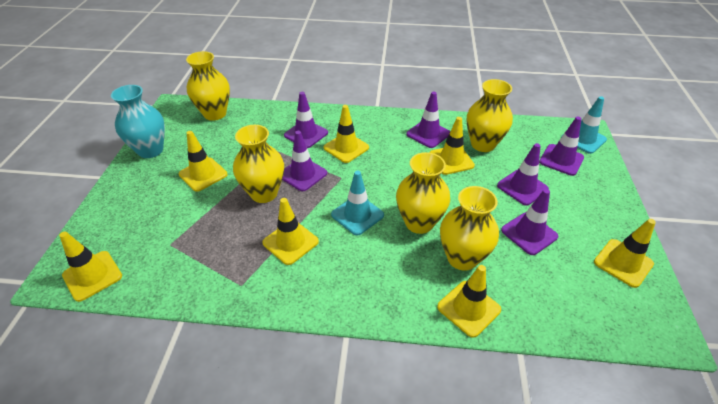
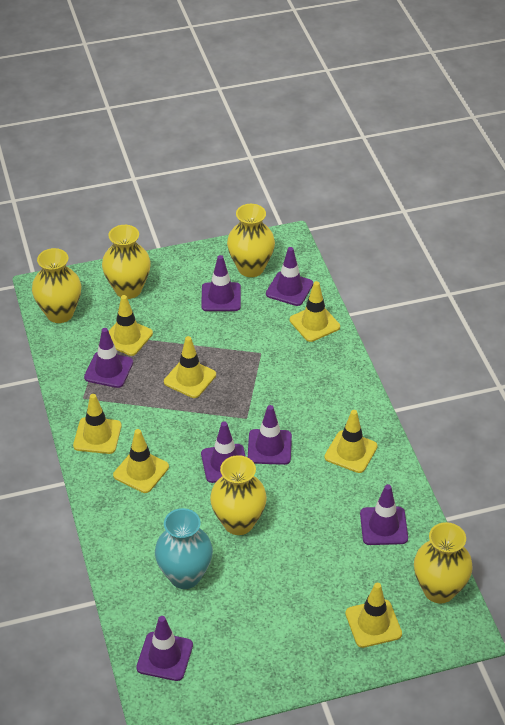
purple traffic cone: 6 -> 7
turquoise traffic cone: 2 -> 0

